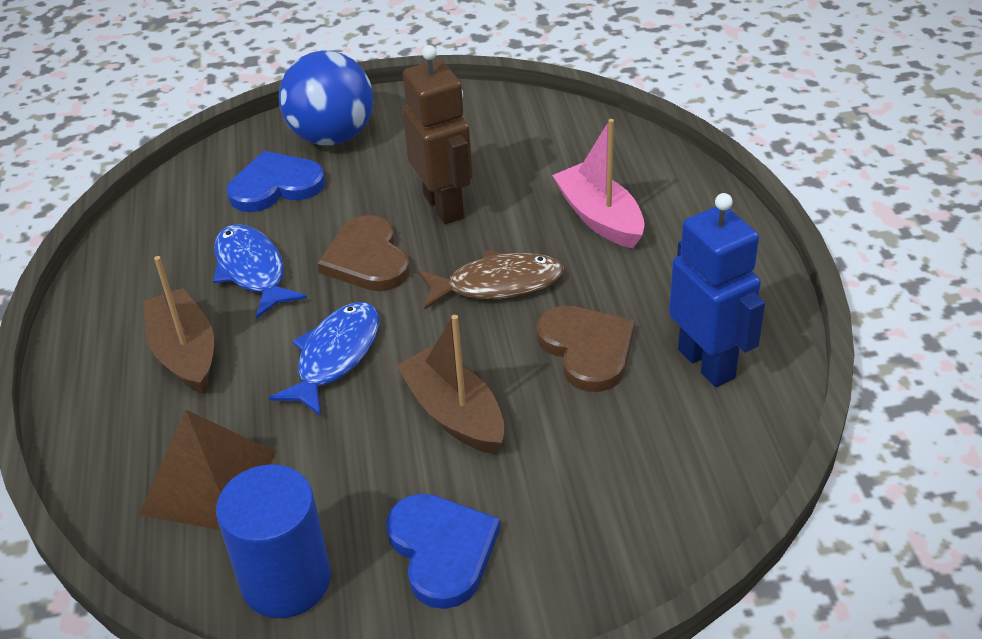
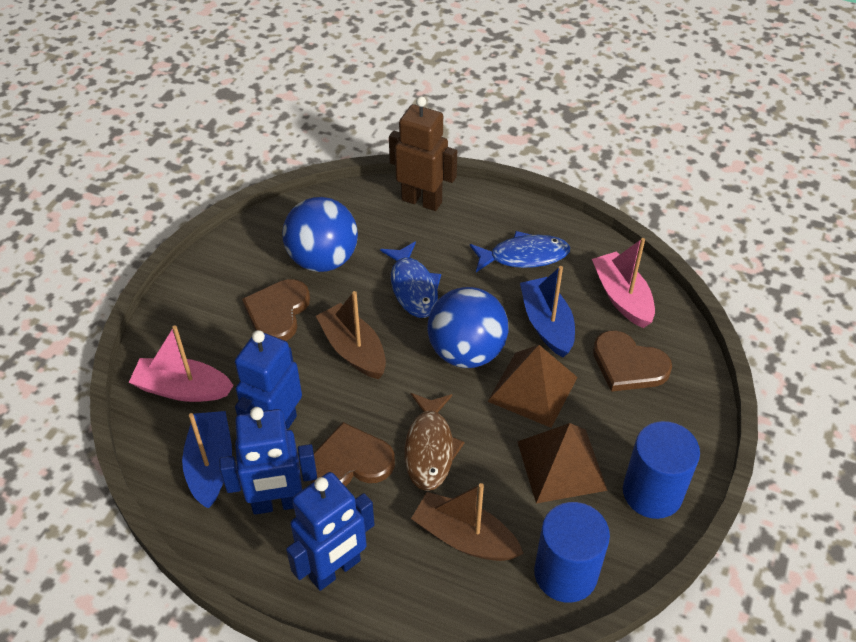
blue ball: 1 -> 2
blue boat: 0 -> 2
blue cylinder: 1 -> 2
blue heart: 2 -> 0
blue robot: 1 -> 3
brown heart: 2 -> 3
brown pyramid: 1 -> 2
pink boat: 1 -> 2

